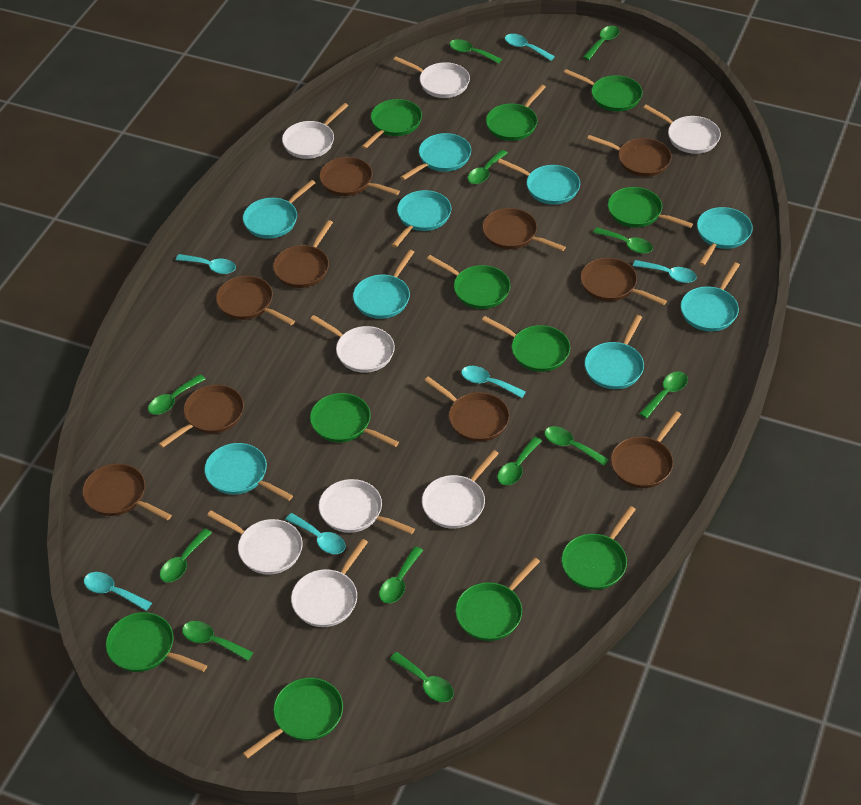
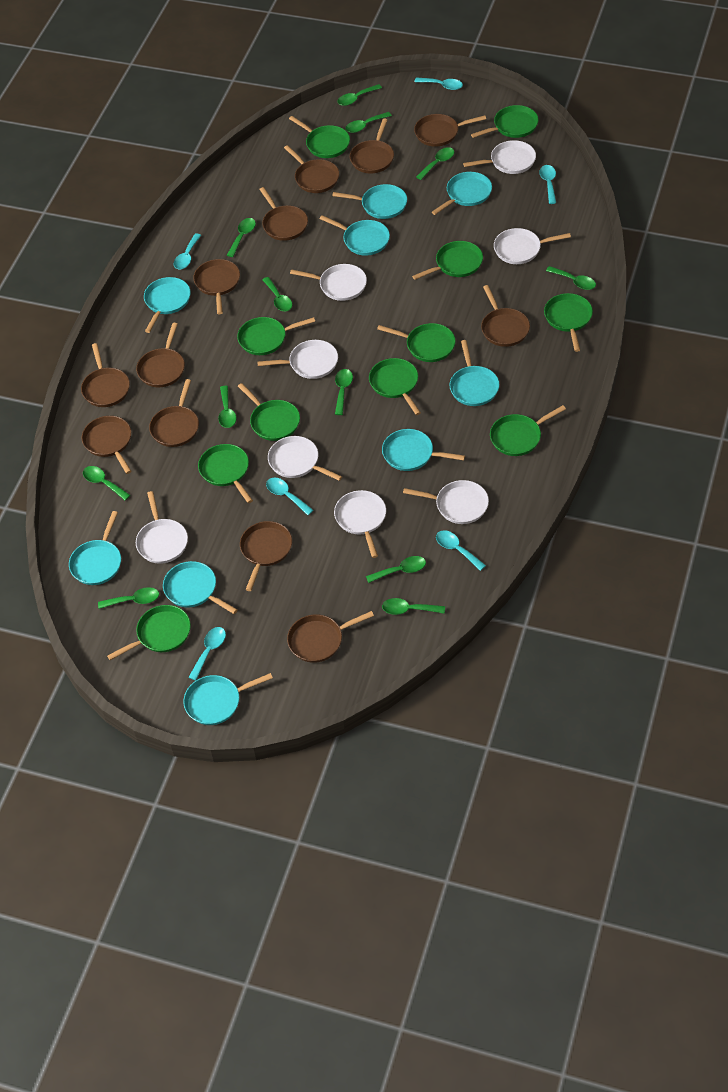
brown pan: 10 -> 12

